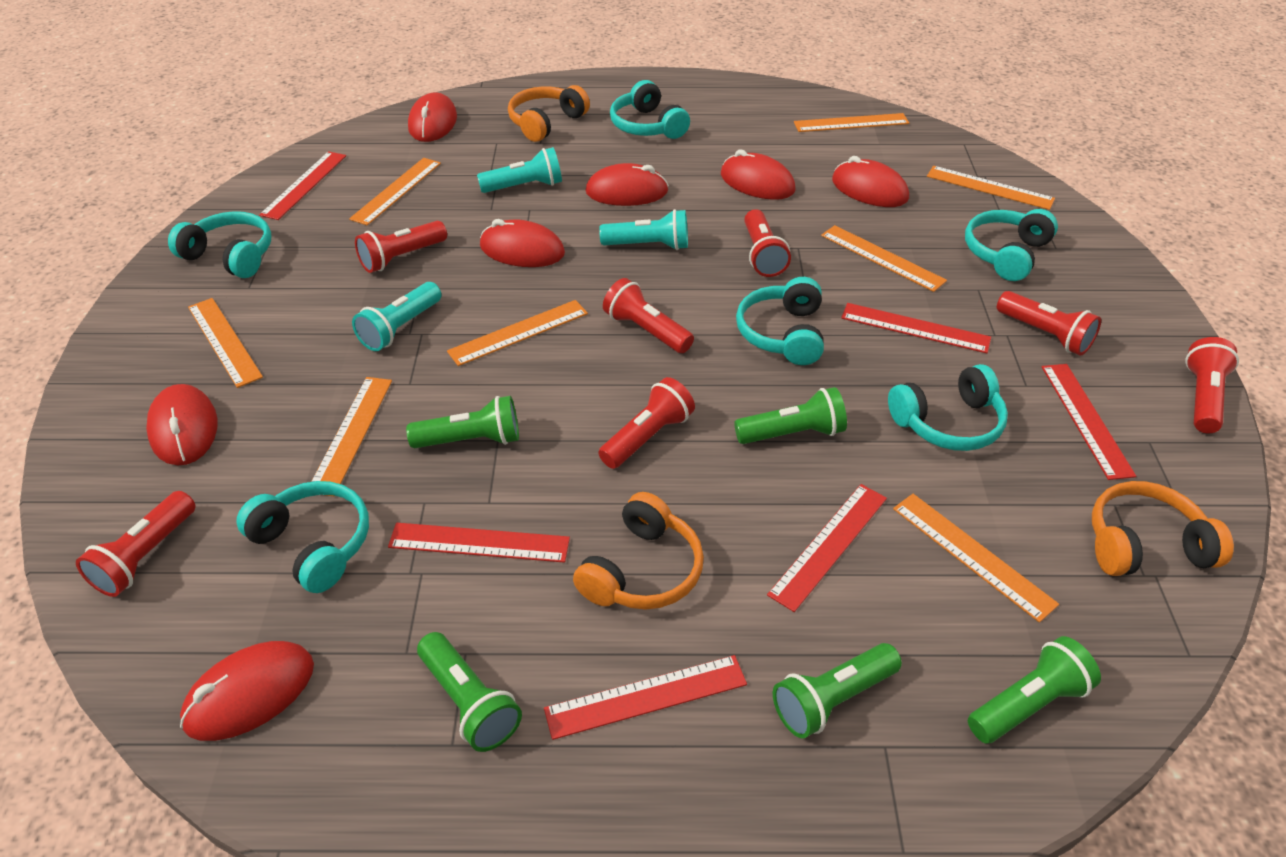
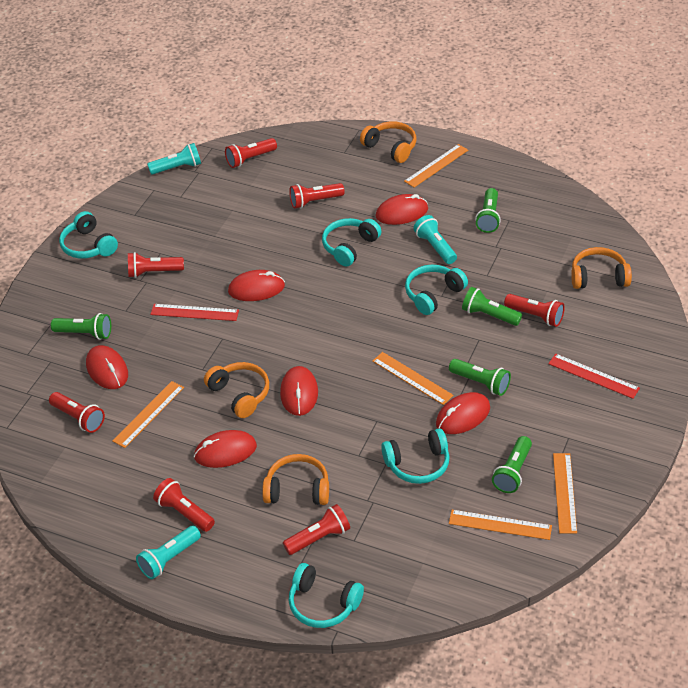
orange headphones: 3 -> 4
orange ruler: 8 -> 5
red mouse: 7 -> 6
red ruler: 6 -> 2
turquoise headphones: 6 -> 5

